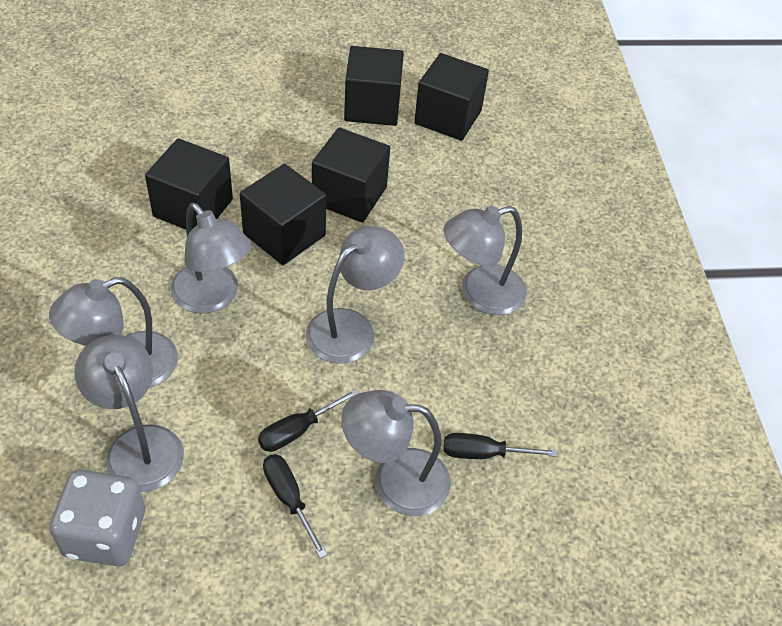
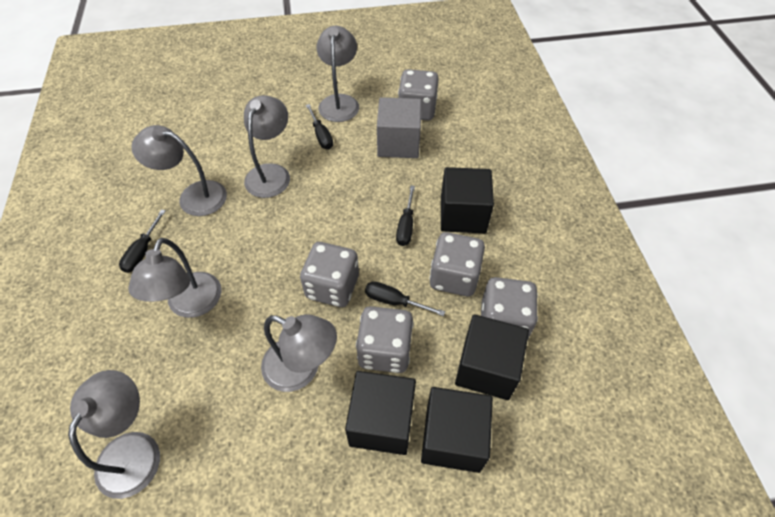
black cube: 5 -> 4
black screwdriver: 3 -> 4
grey cube: 0 -> 1
grey dice: 1 -> 5

